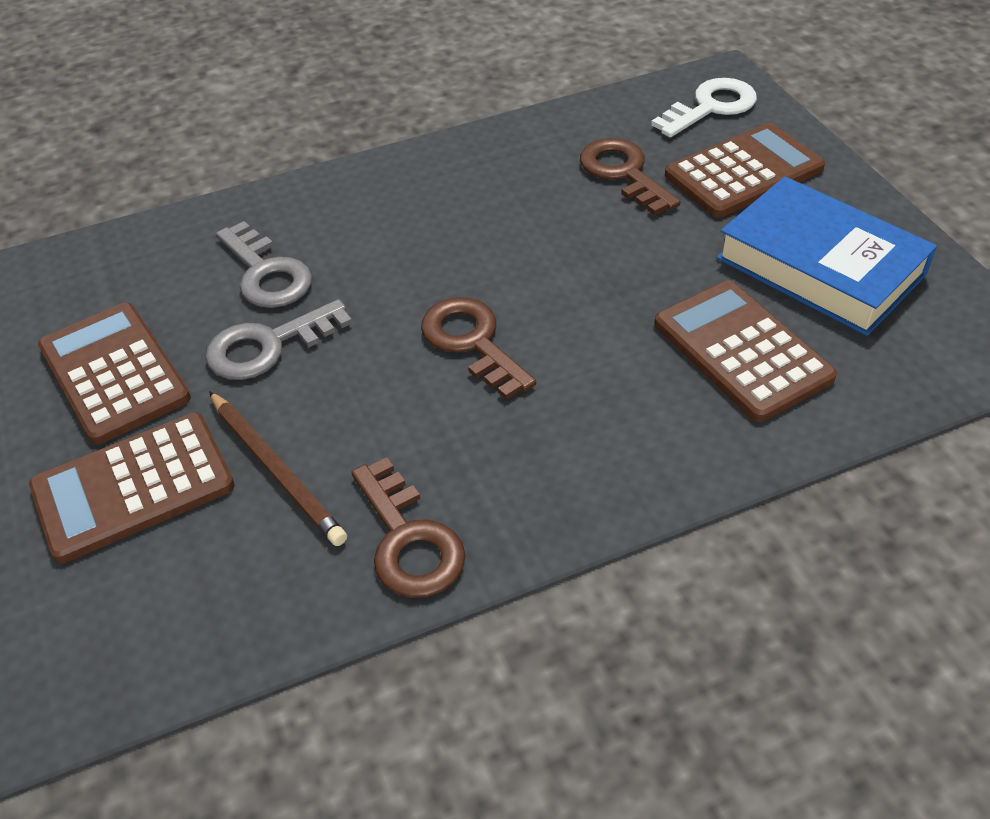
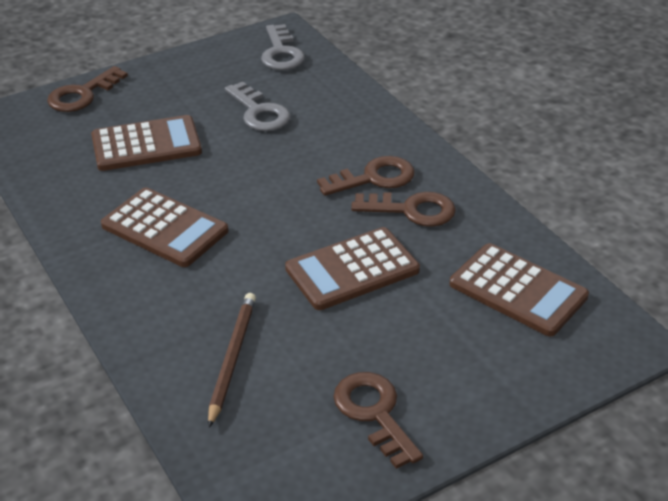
blue book: 1 -> 0
brown key: 3 -> 4
white key: 1 -> 0

